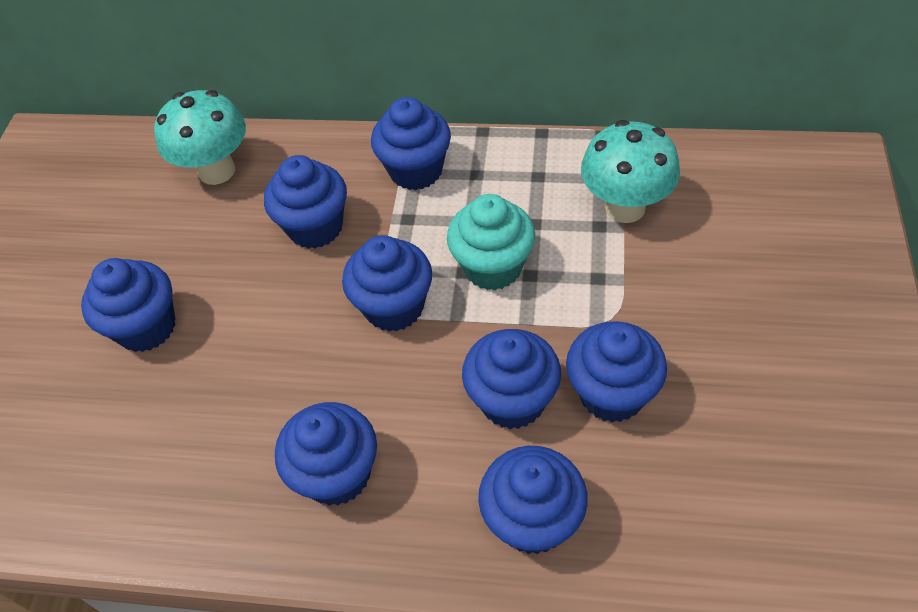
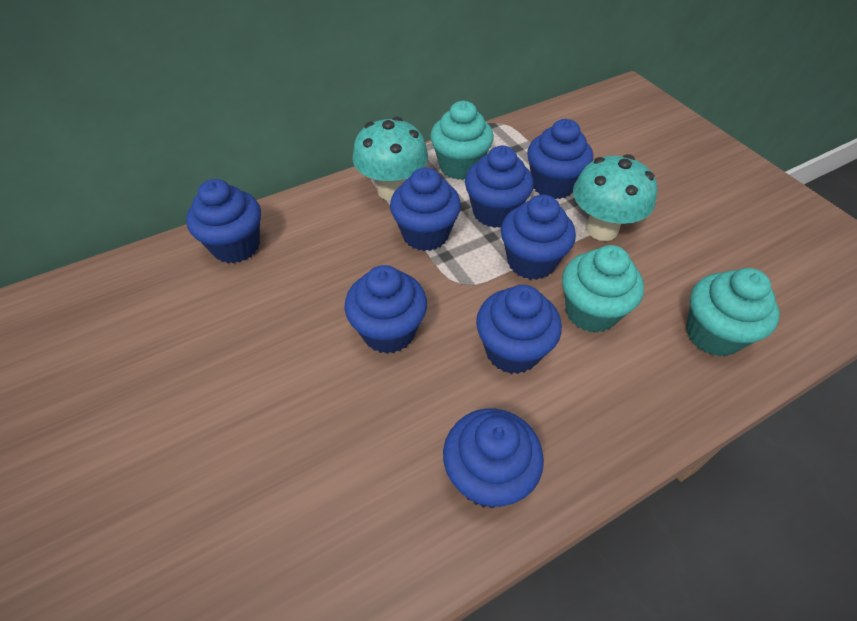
turquoise cupcake: 1 -> 3

